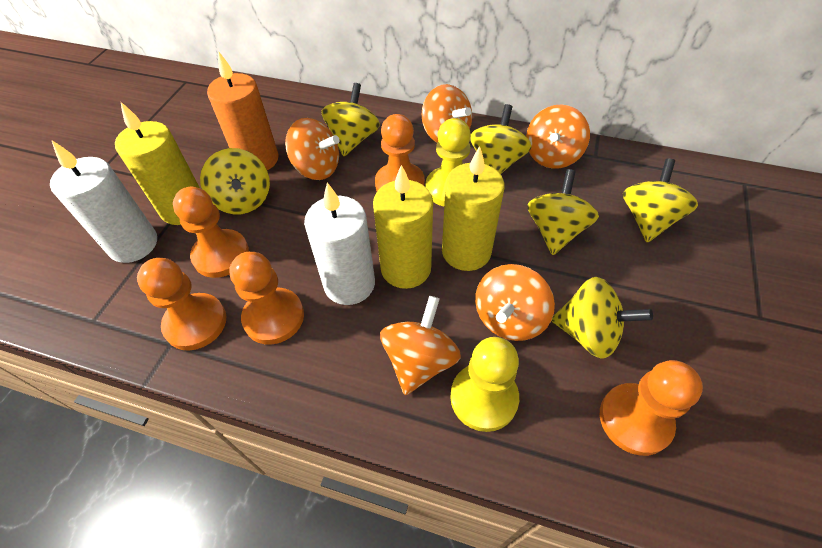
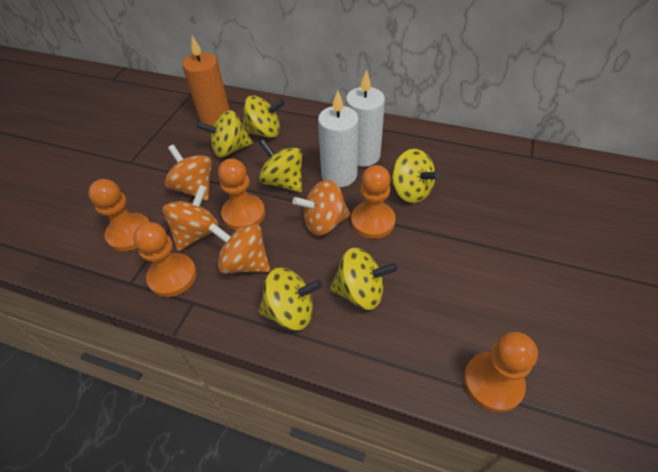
orange spinning top: 5 -> 4
yellow candle: 3 -> 0
yellow pawn: 2 -> 0

